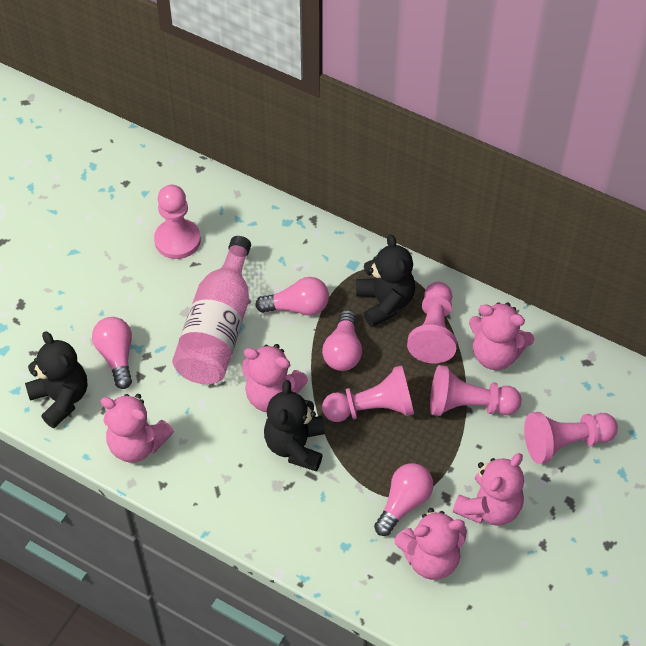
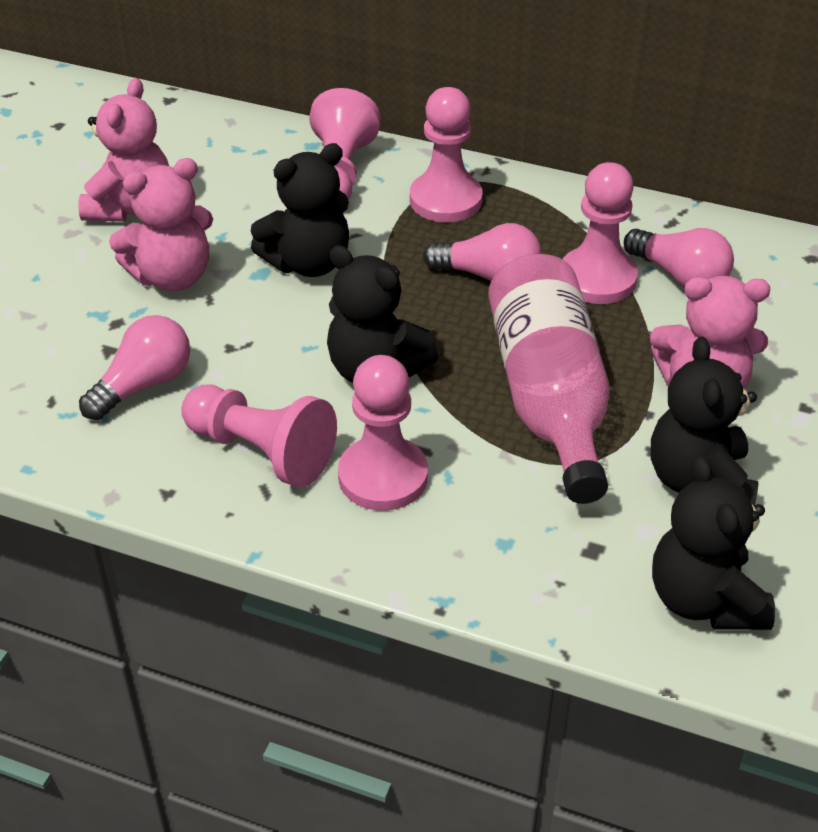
black teddy bear: 3 -> 4
pink light bulb: 4 -> 3
pink teddy bear: 5 -> 3

